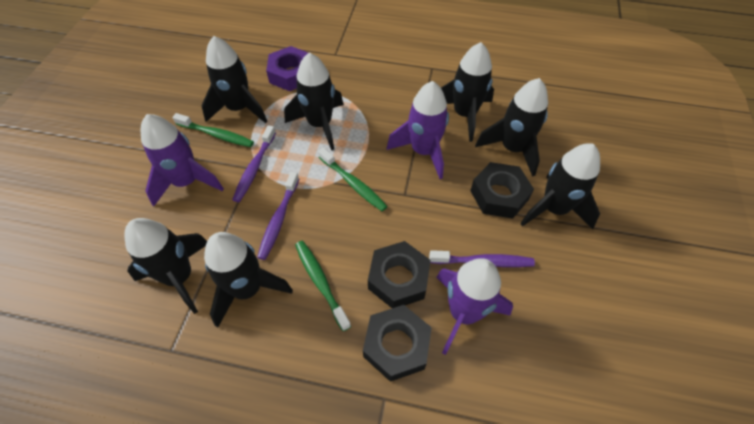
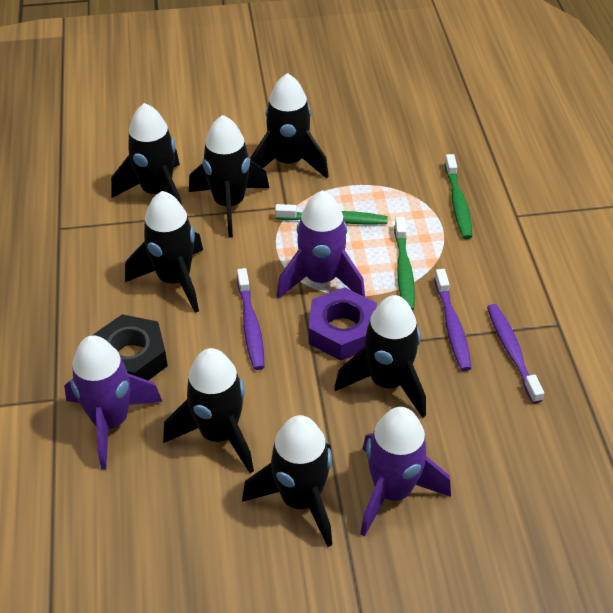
black nut: 3 -> 1

